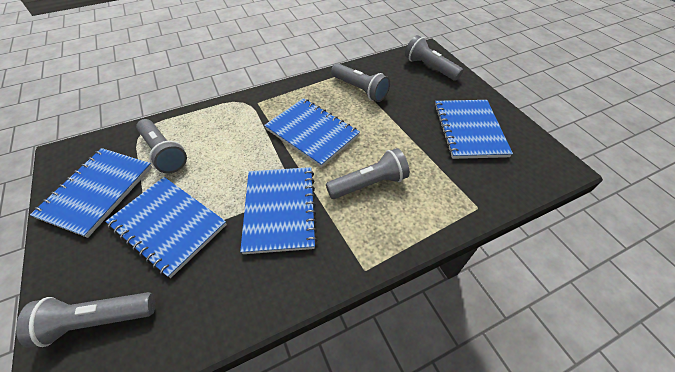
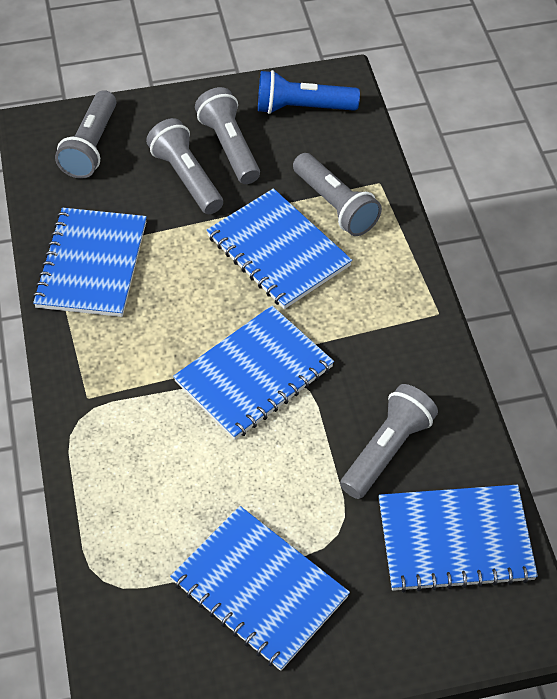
blue flashlight: 0 -> 1

